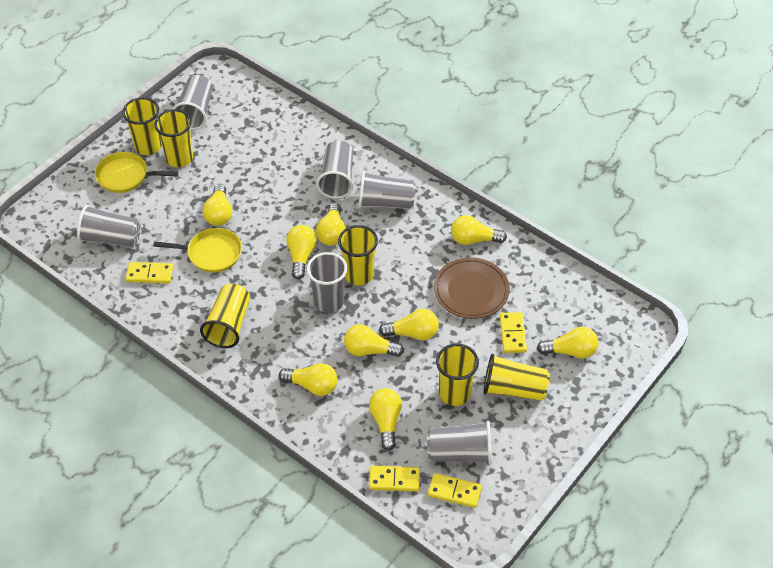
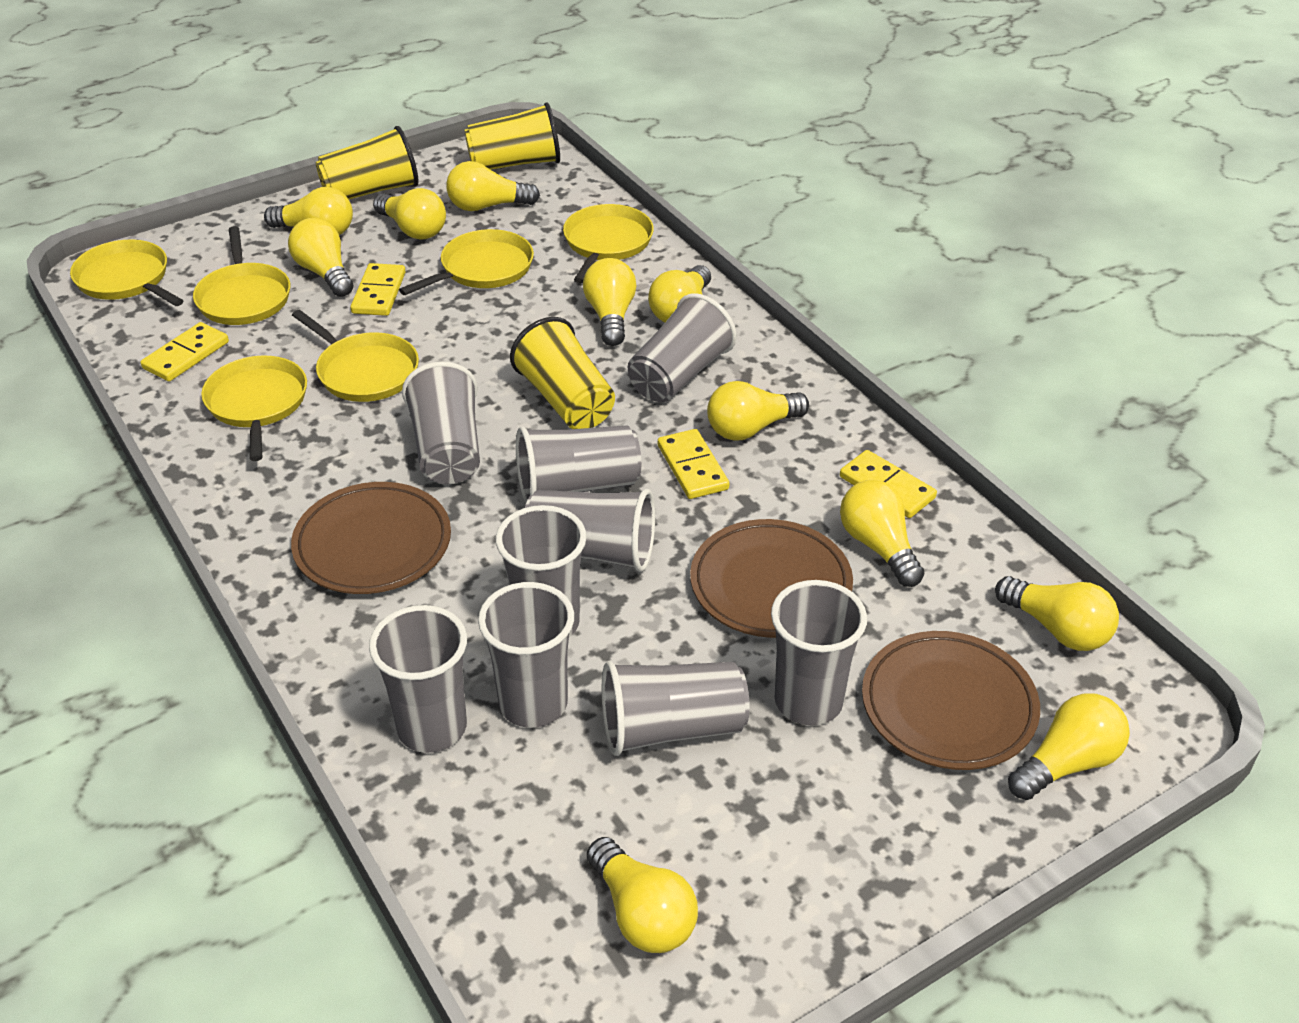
brown plate: 1 -> 3
grey cup: 6 -> 9
yellow cup: 6 -> 3
yellow light bulb: 9 -> 11
yellow pan: 2 -> 6

